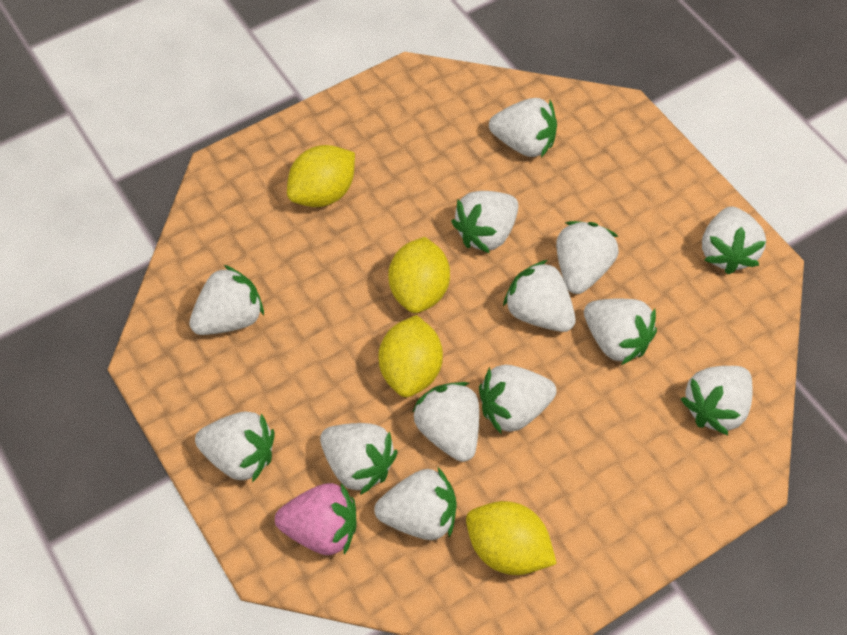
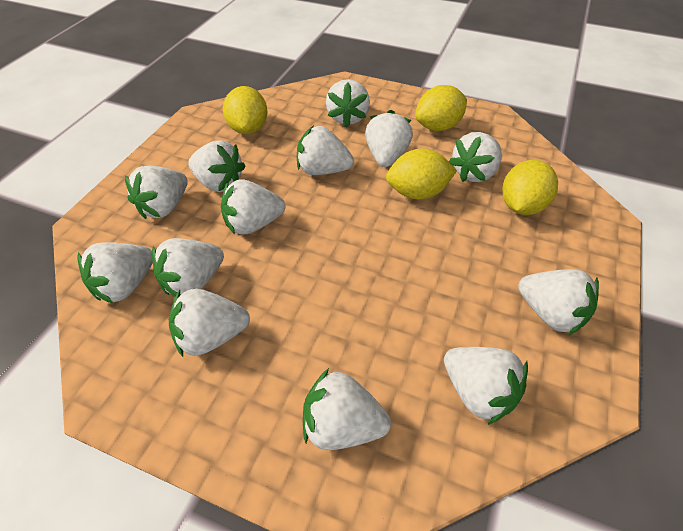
pink strawberry: 1 -> 0

